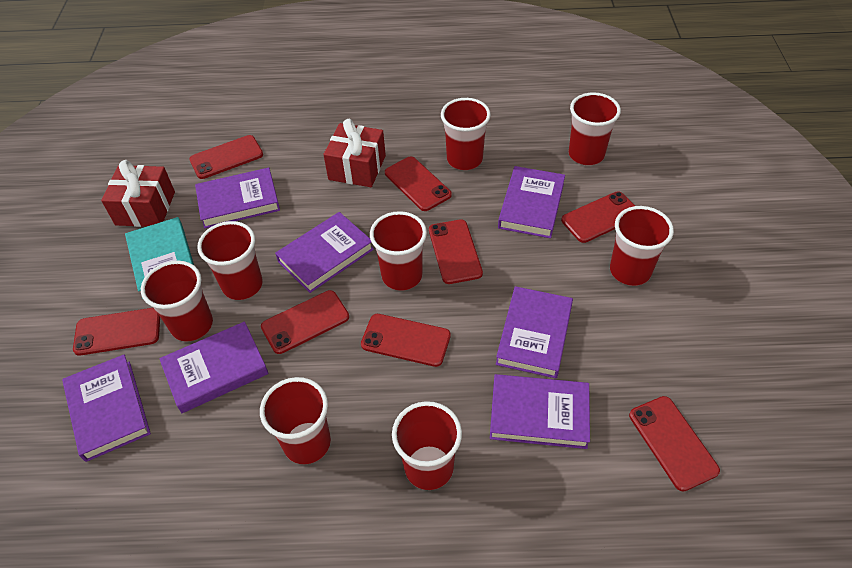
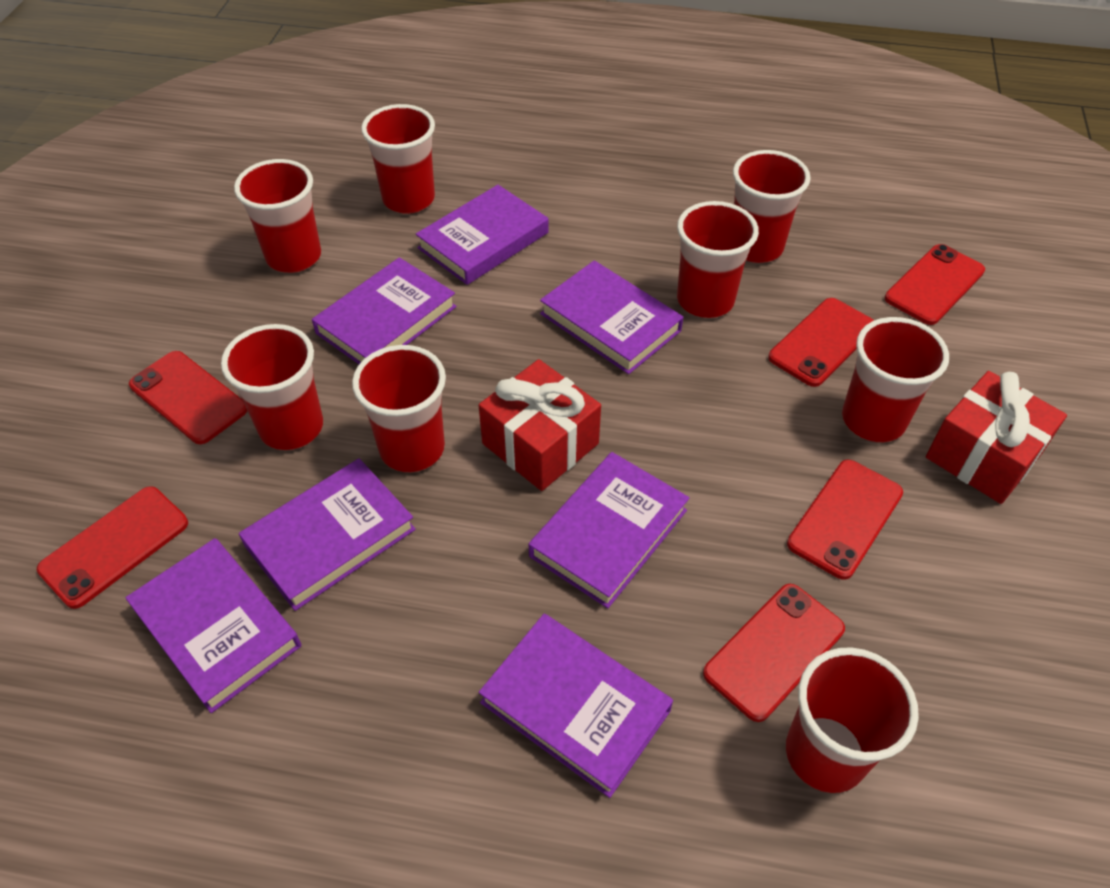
red phone: 8 -> 6
turquoise book: 1 -> 0

